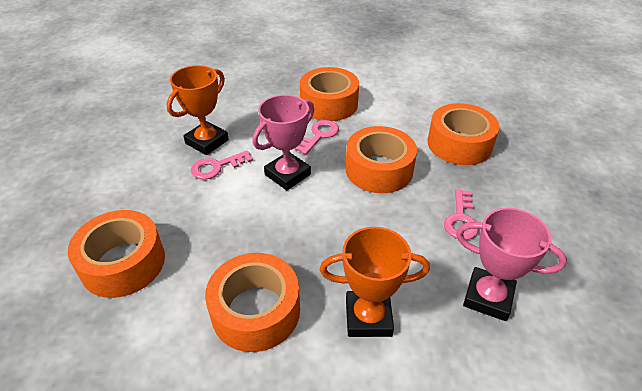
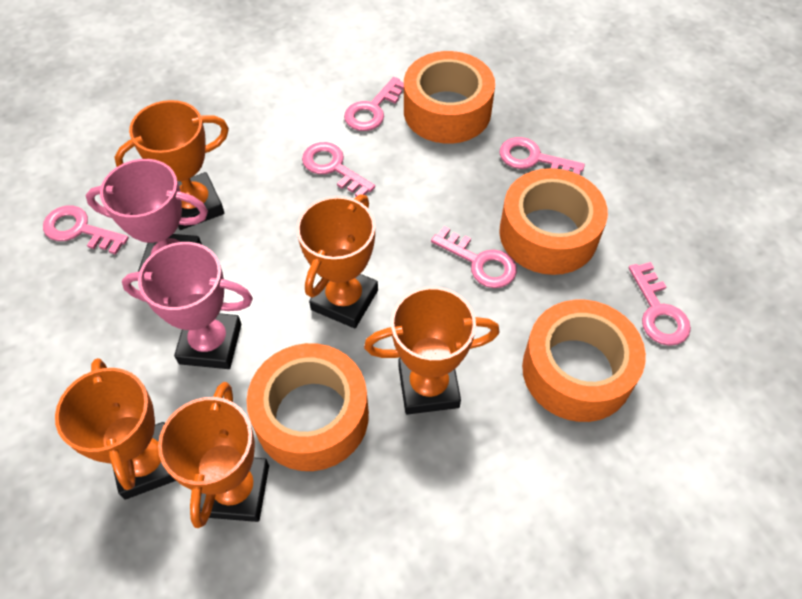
orange tape: 5 -> 4
orange trophy: 2 -> 5
pink key: 3 -> 6

